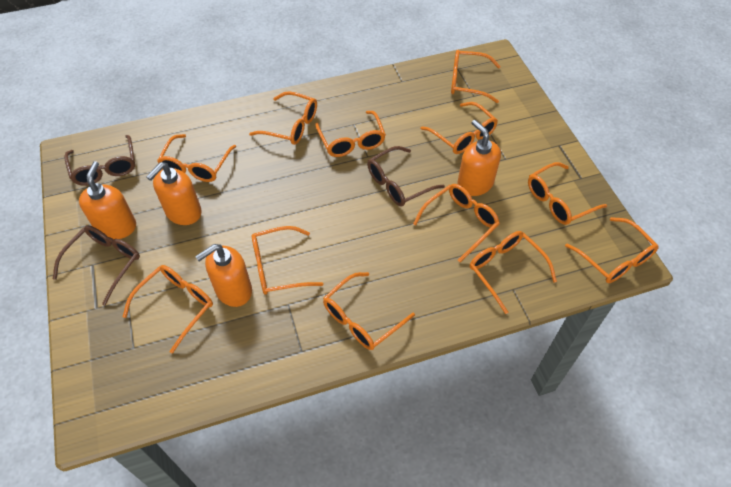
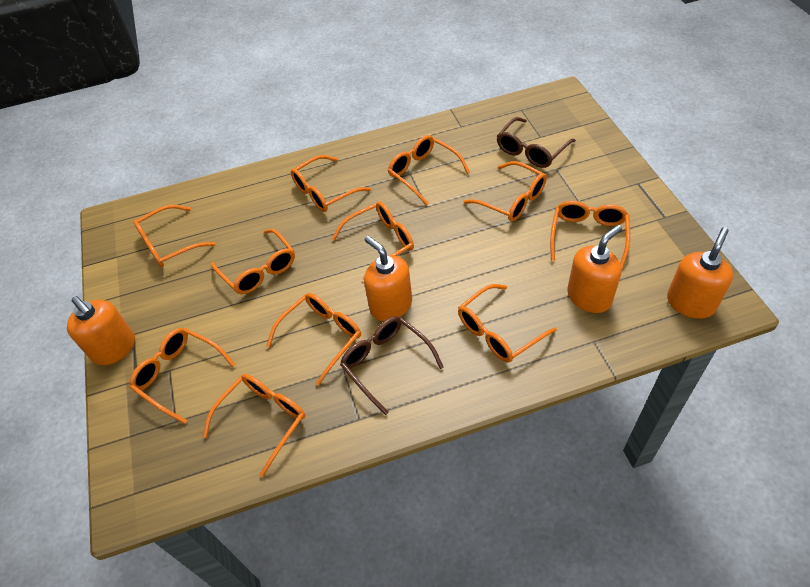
brown glasses: 3 -> 2
orange glasses: 12 -> 11

